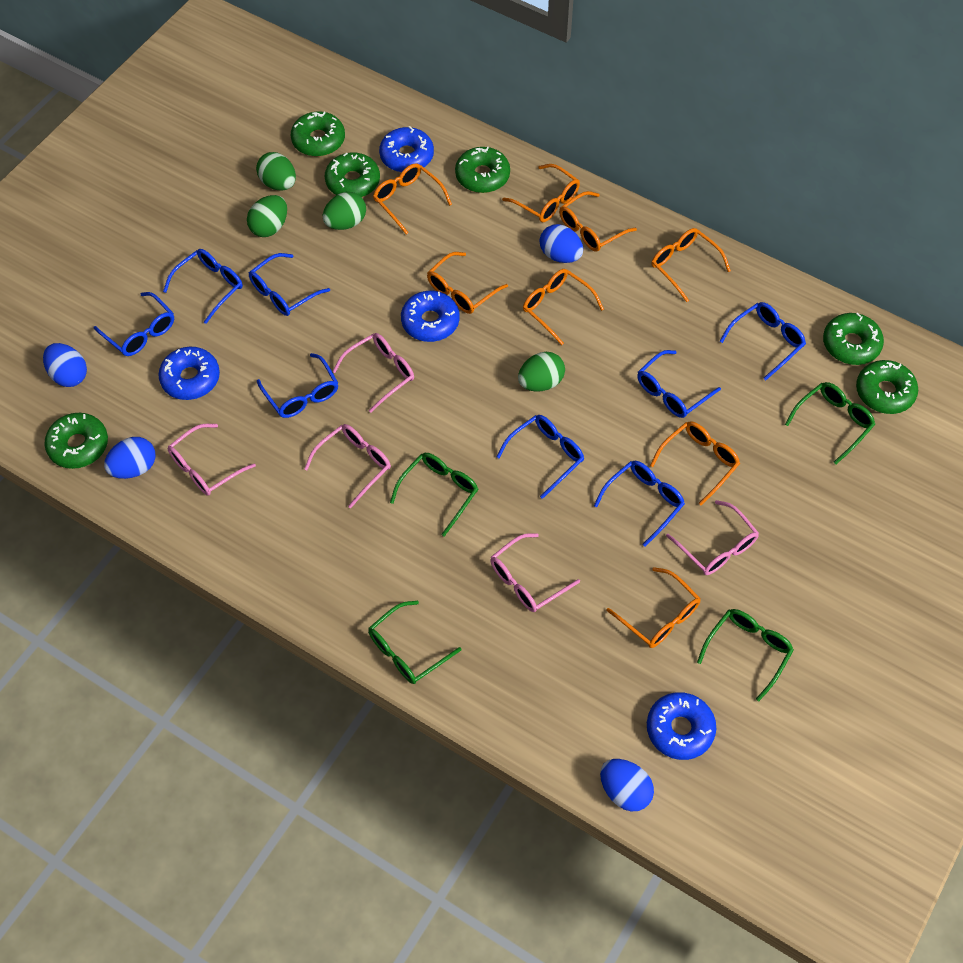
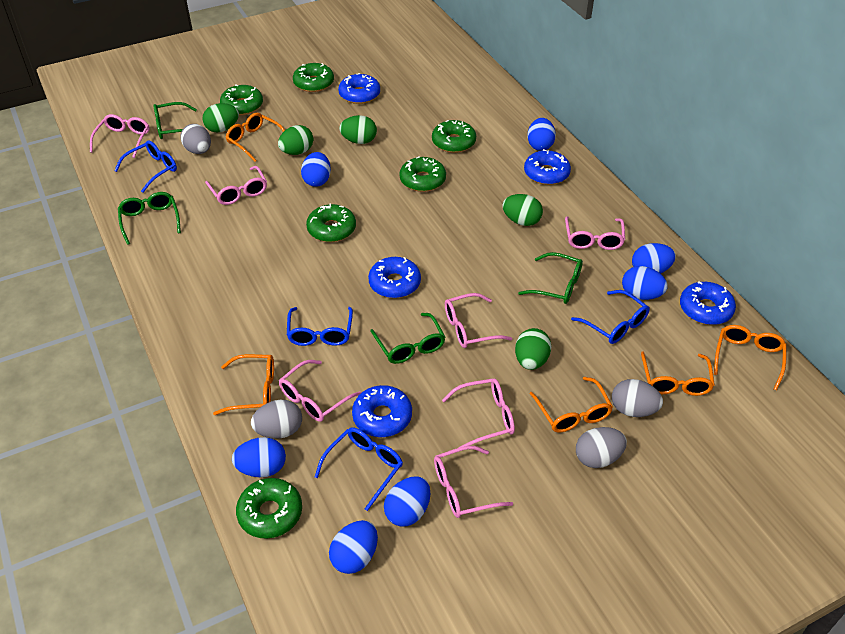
blue donut: 4 -> 5
blue egg: 4 -> 7
blue glasses: 8 -> 4
green egg: 4 -> 5
grey egg: 0 -> 4
orange glasses: 8 -> 5
pink glasses: 5 -> 7

